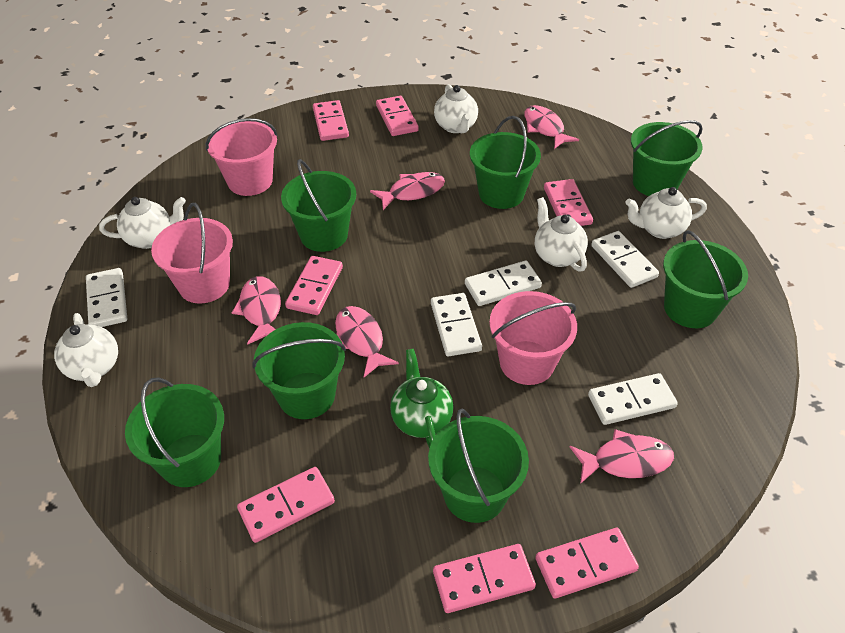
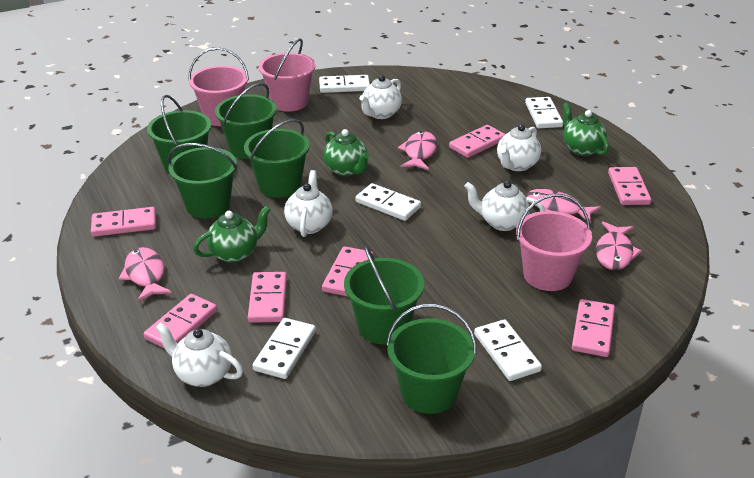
green bucket: 7 -> 6
green teapot: 1 -> 3
pink fish: 5 -> 4

